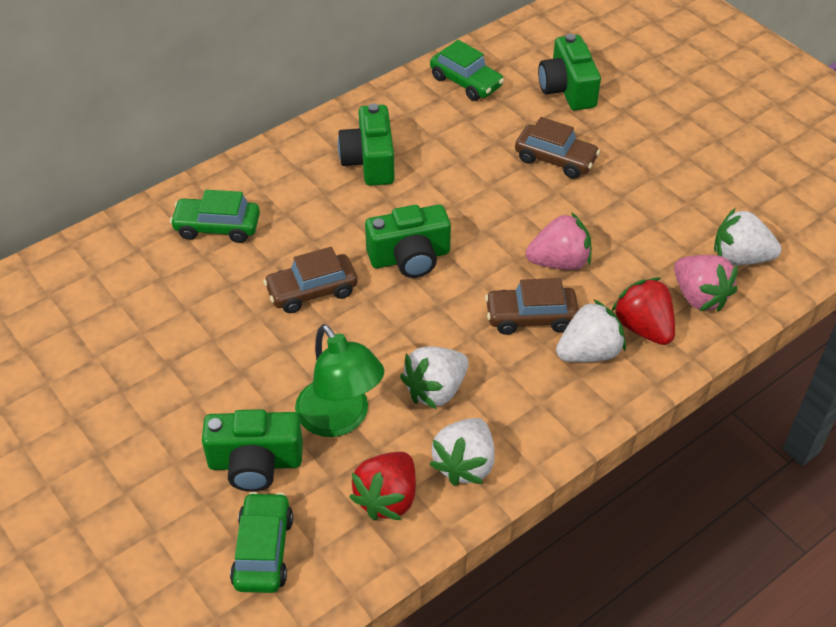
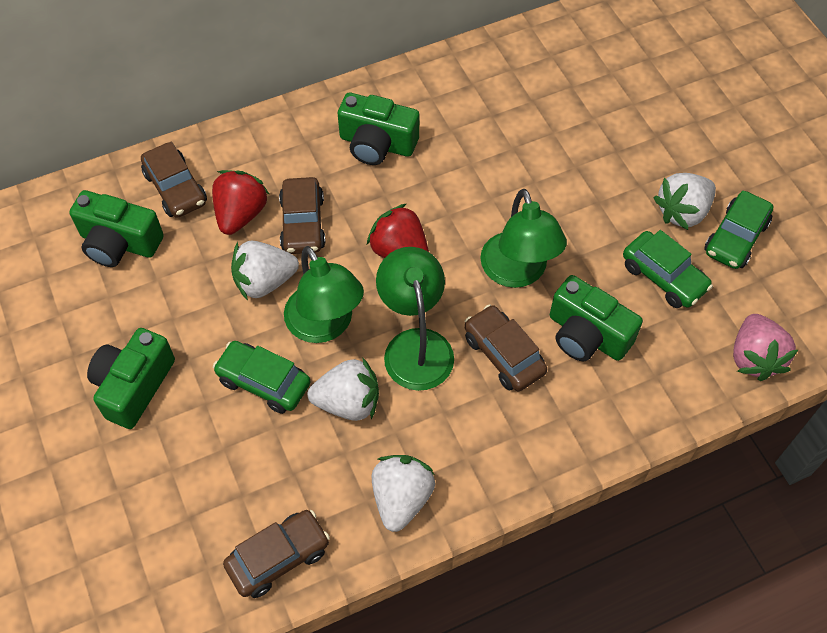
brown car: 3 -> 4
green lamp: 1 -> 3
pink strawberry: 2 -> 1

